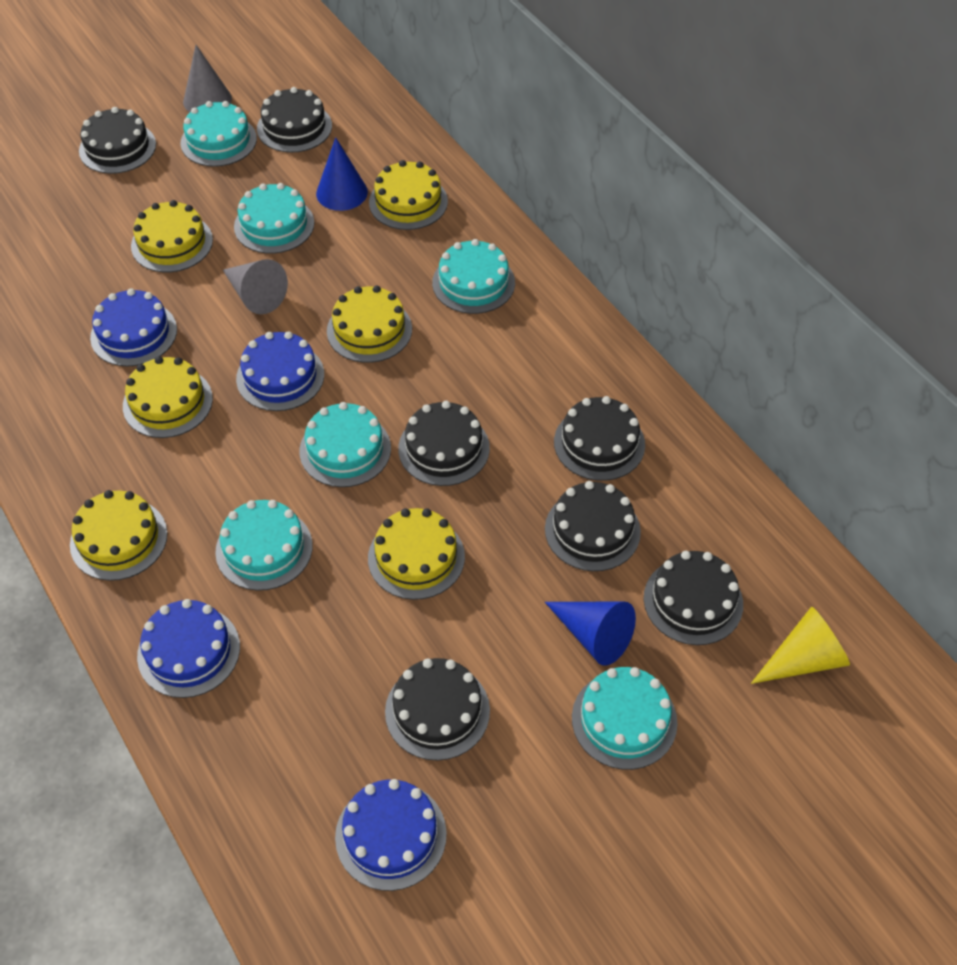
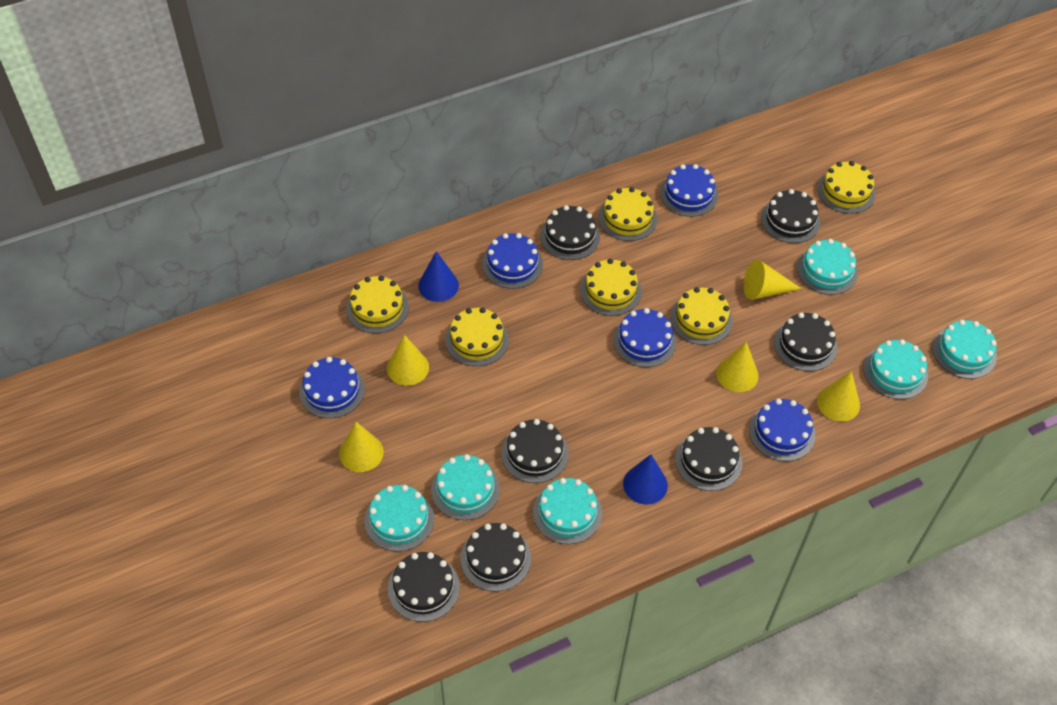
blue cake: 4 -> 5
grey cone: 2 -> 0
yellow cone: 1 -> 5

